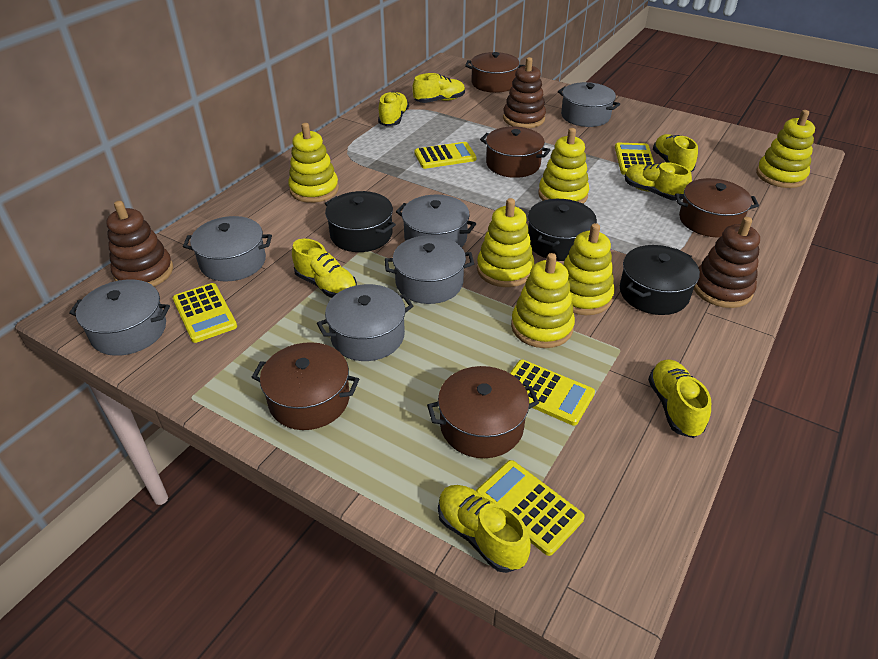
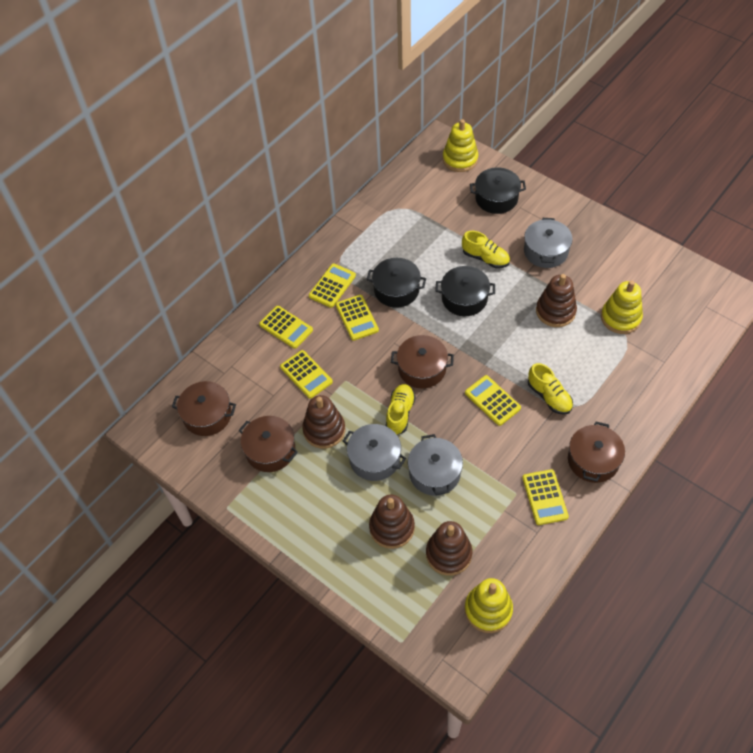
brown pot: 5 -> 4
brown stacking toy: 3 -> 4
grey pot: 6 -> 3
yellow calculator: 5 -> 6
yellow shoe: 7 -> 3
yellow stacking toy: 6 -> 3

